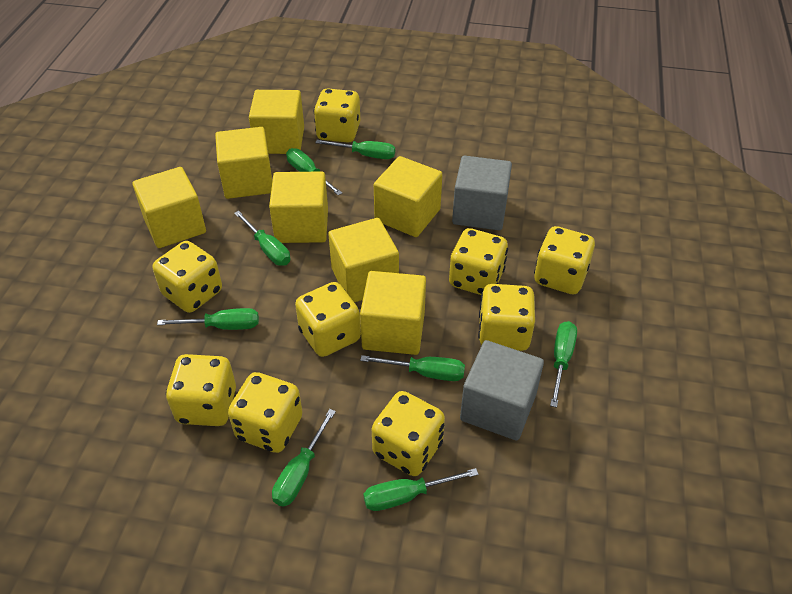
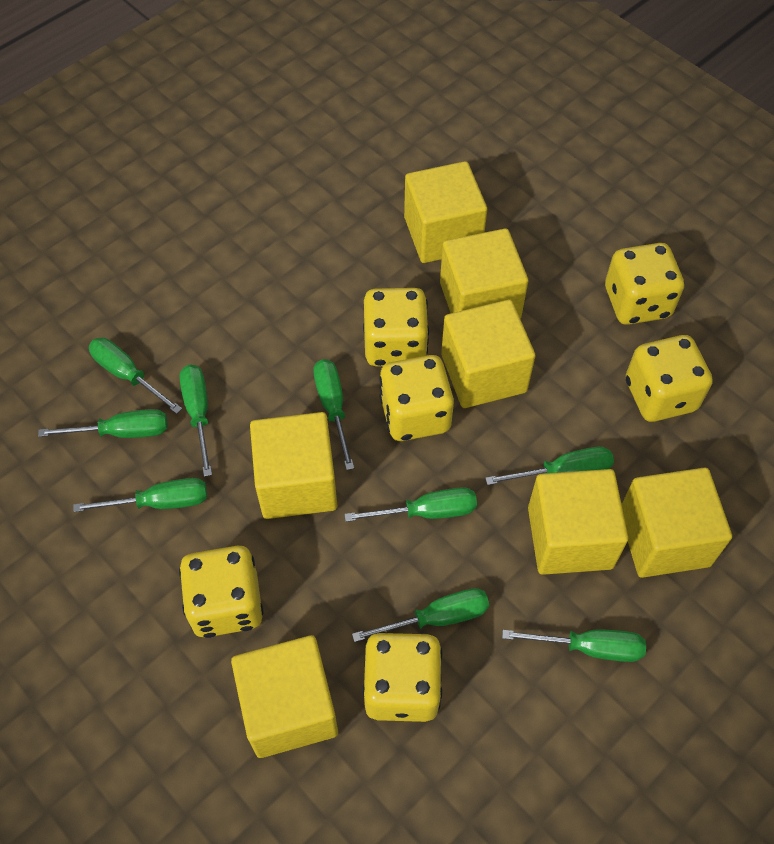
green screwdriver: 8 -> 9
grey cube: 2 -> 0
yellow dice: 9 -> 6

